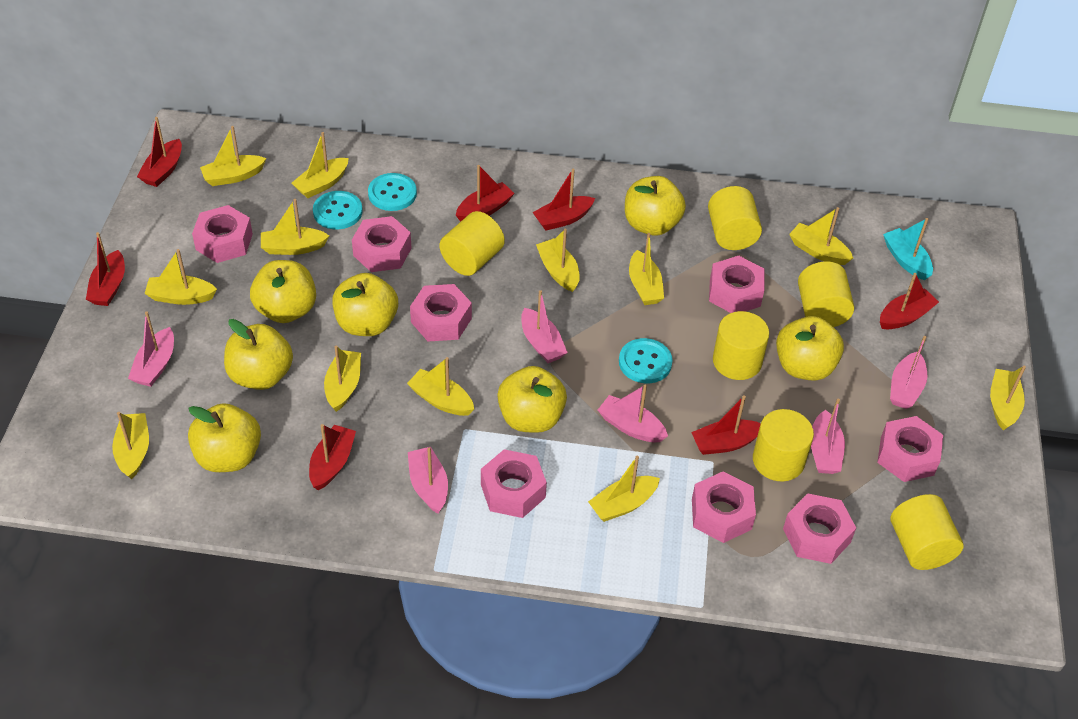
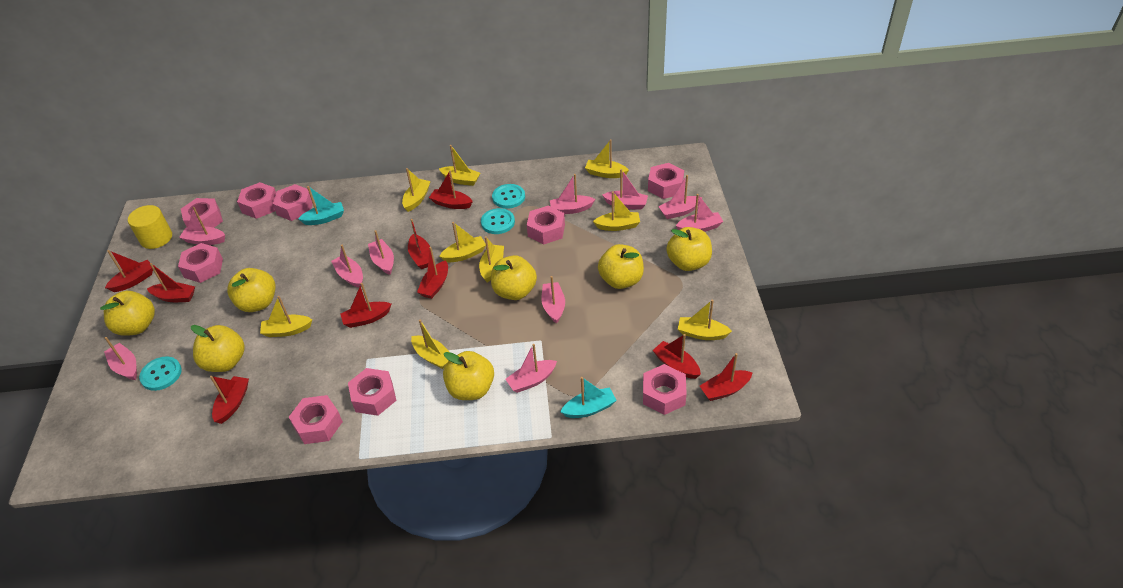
pink boat: 6 -> 10
pink nut: 8 -> 9
red boat: 7 -> 9
turquoise boat: 1 -> 2
yellow boat: 12 -> 9
yellow cylinder: 6 -> 1

